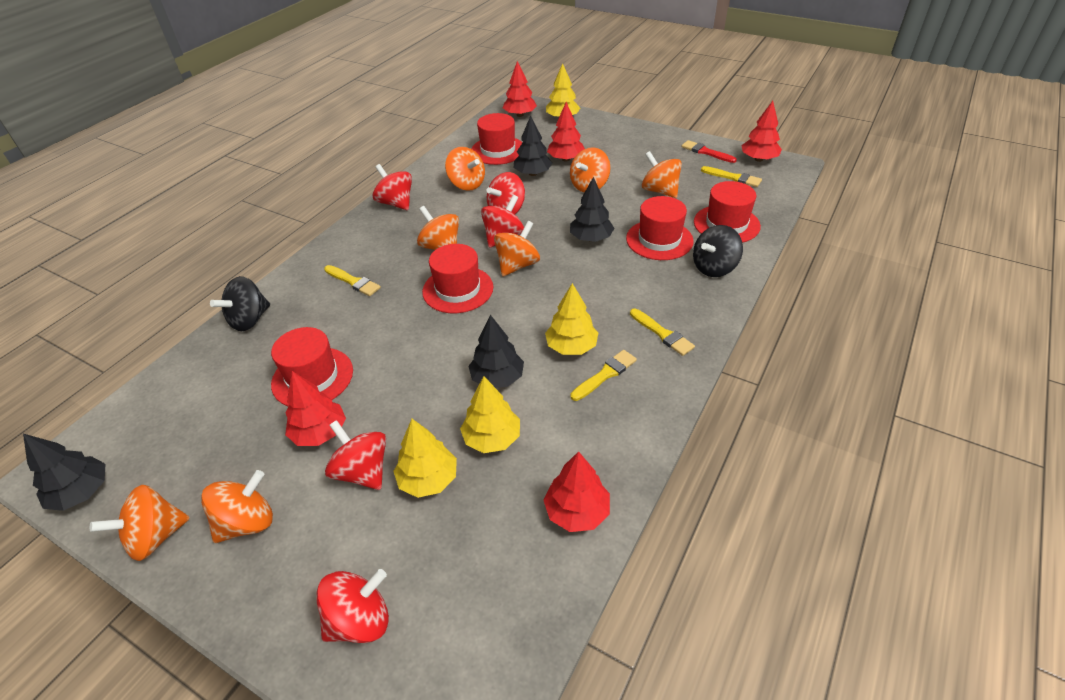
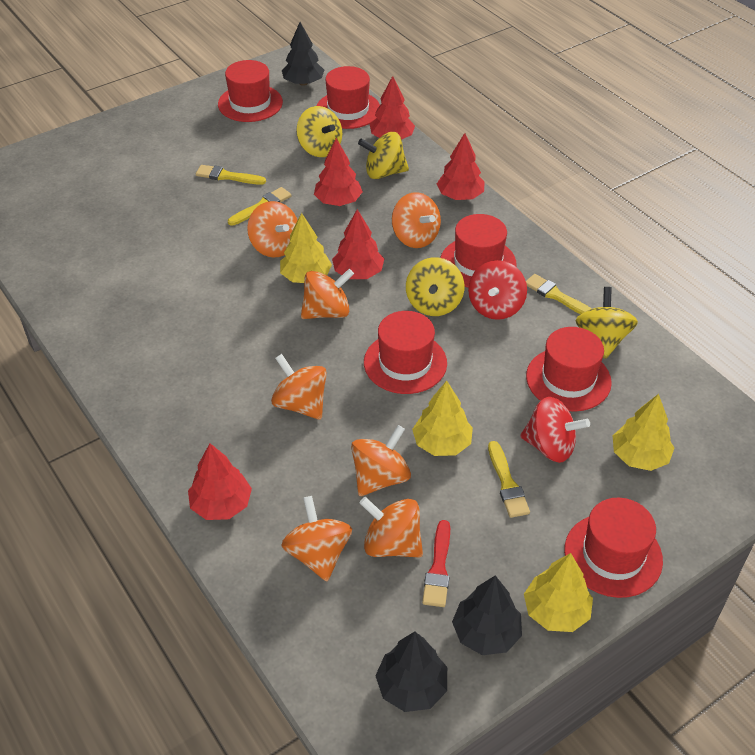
black spinning top: 2 -> 0
black tree: 4 -> 3
red hat: 5 -> 6
red spinning top: 5 -> 2
yellow spinning top: 0 -> 4

